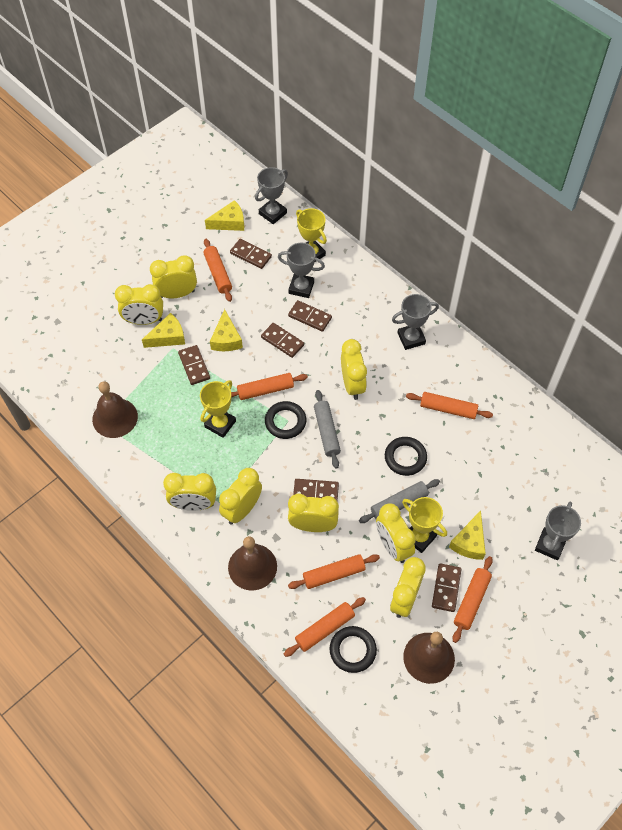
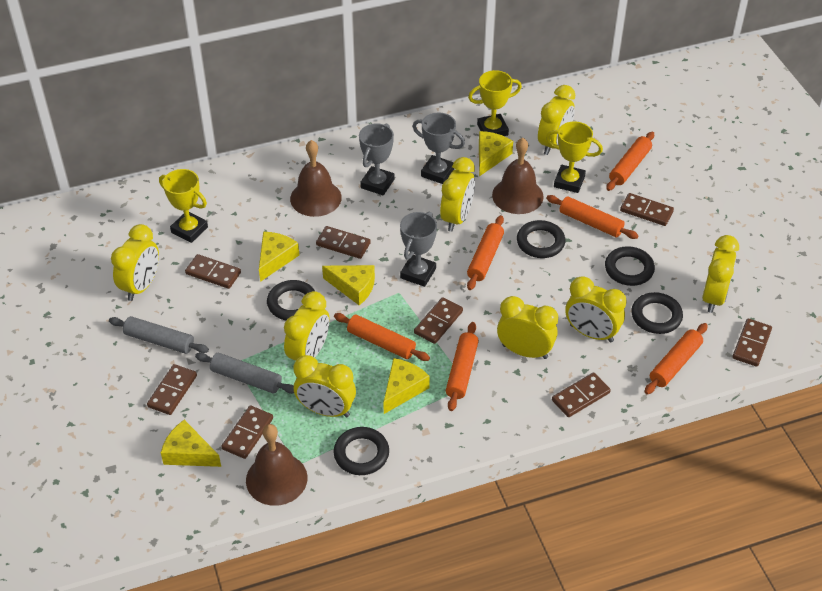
black ring: 3 -> 5
brown domino: 6 -> 8
grey trophy: 4 -> 3
yellow cheese: 4 -> 5

